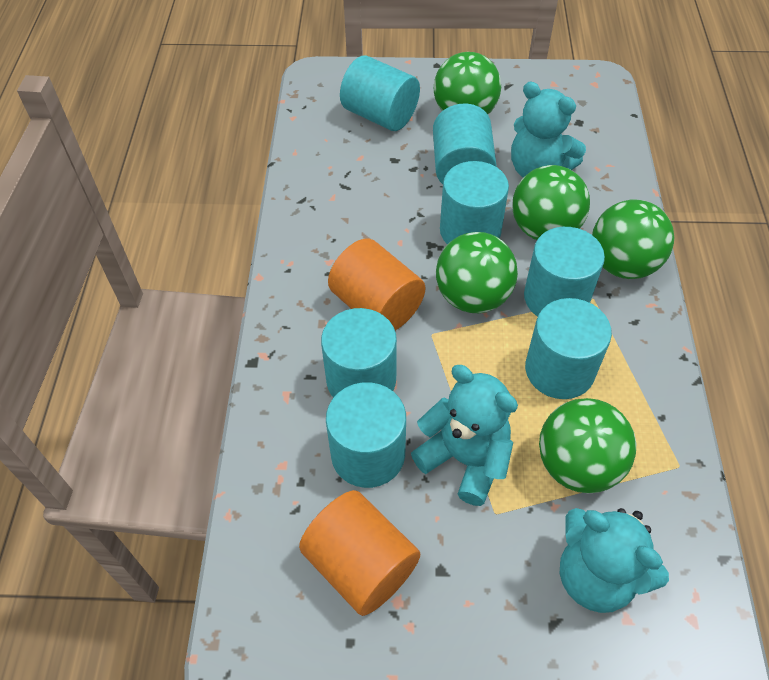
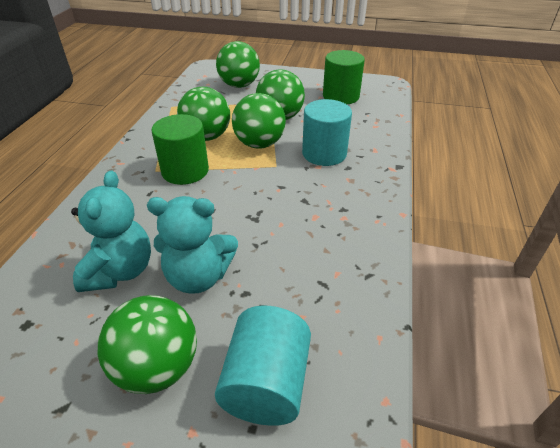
green cylinder: 0 -> 2
orange cylinder: 2 -> 0
turquoise cylinder: 7 -> 2
turquoise teddy bear: 3 -> 2

